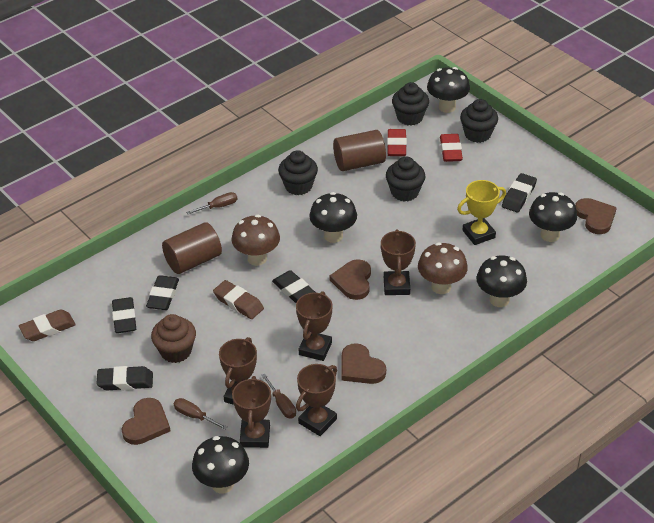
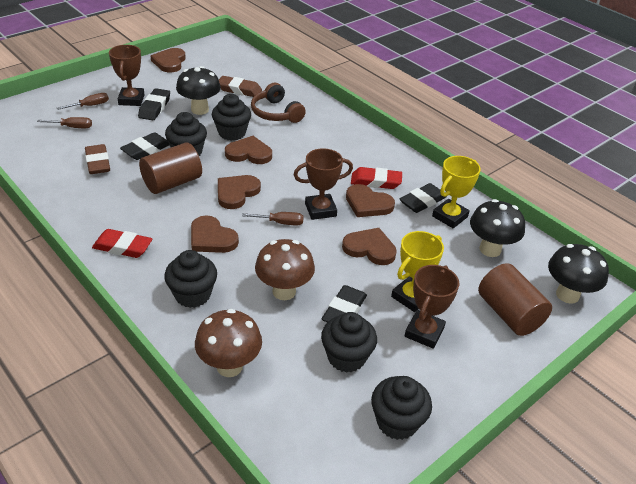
black cupcake: 4 -> 5
black eraser: 5 -> 4
black mushroom: 5 -> 3
brown cupcake: 1 -> 0
brown headphones: 0 -> 1
brown heart: 4 -> 6
brown trophy: 5 -> 3
yellow trophy: 1 -> 2

